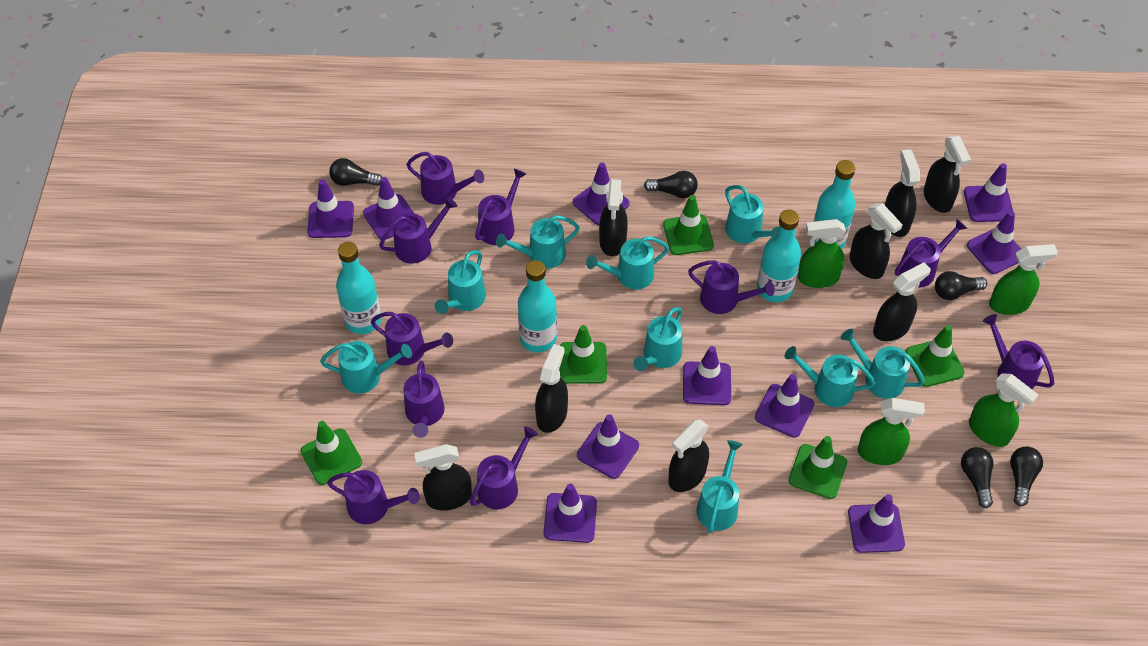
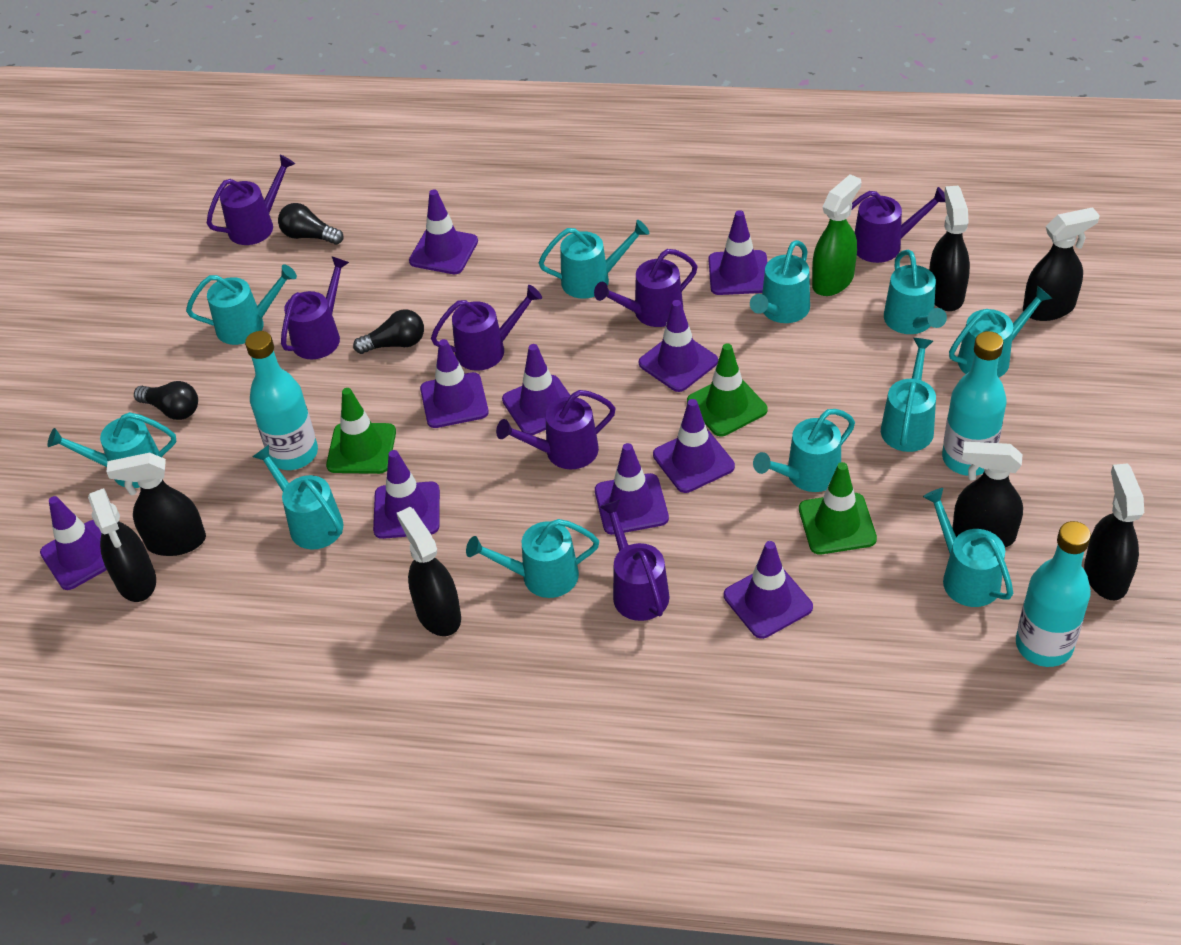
black light bulb: 5 -> 3
black spray bottle: 8 -> 7
green spray bottle: 4 -> 1
green traffic cone: 5 -> 3
purple watering can: 10 -> 7
turquoise bottle: 4 -> 3
turquoise watering can: 9 -> 11

